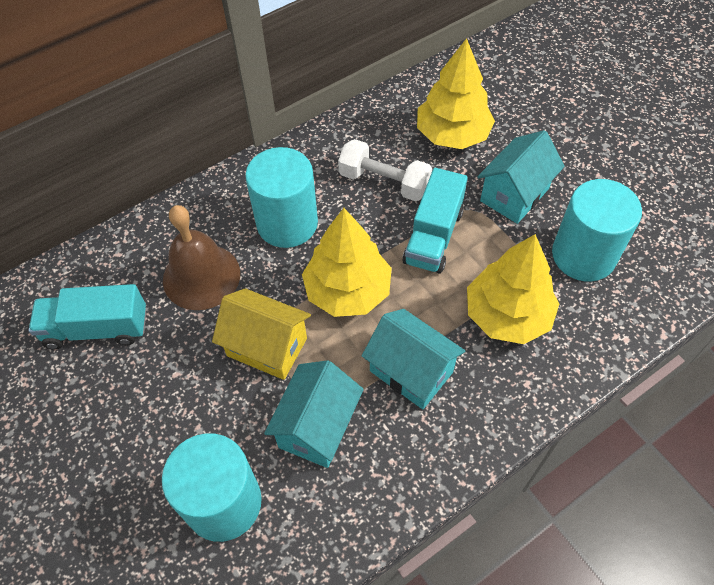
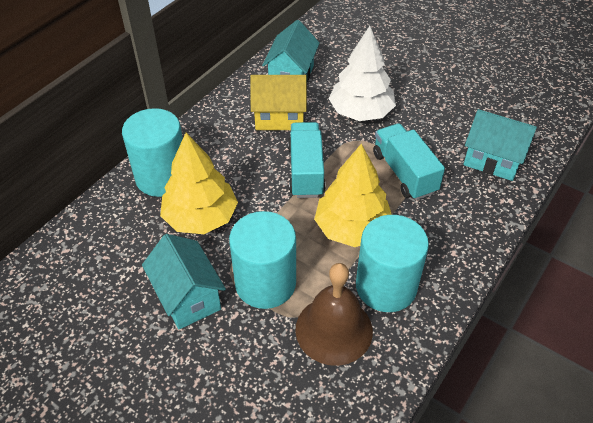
white dumbbell: 1 -> 0
white tree: 0 -> 1
yellow tree: 3 -> 2

